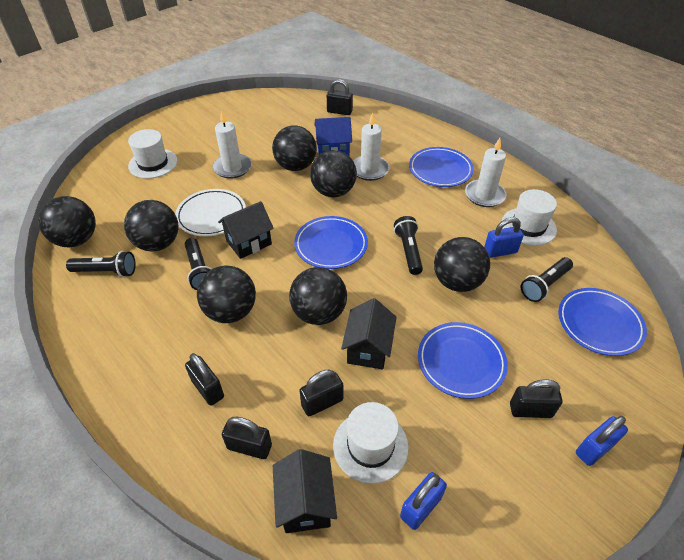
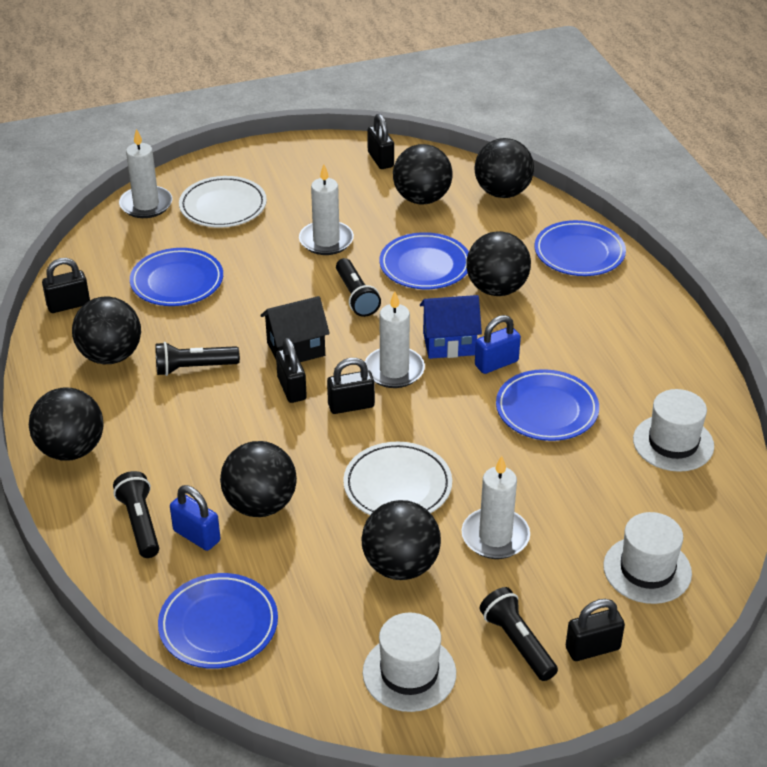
black house: 3 -> 1
blue padlock: 3 -> 2
blue plate: 4 -> 5
white candle: 3 -> 4
white plate: 1 -> 2

